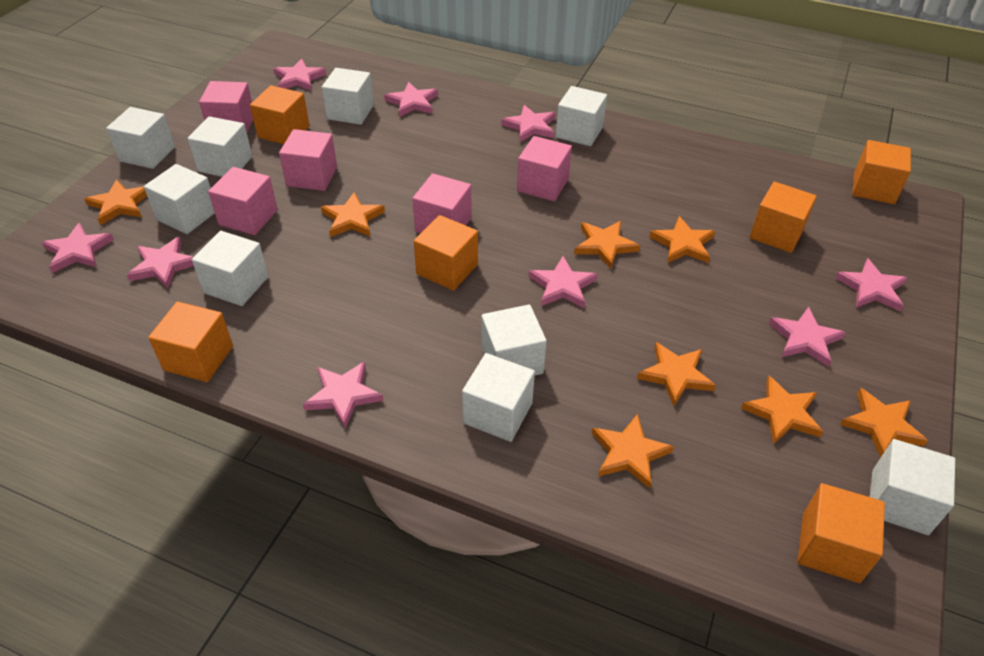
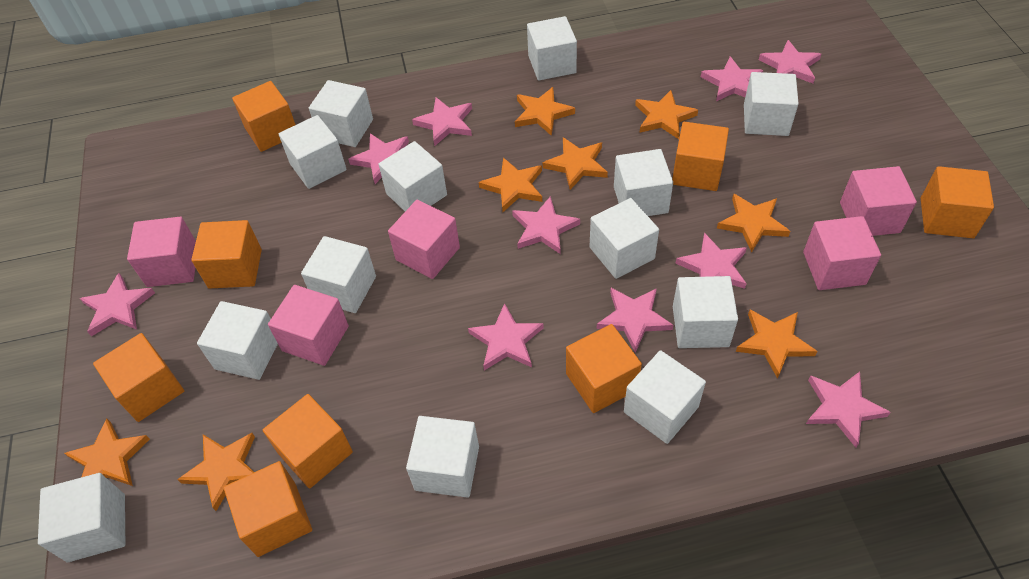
orange cube: 6 -> 8
pink star: 9 -> 10
white cube: 9 -> 13

